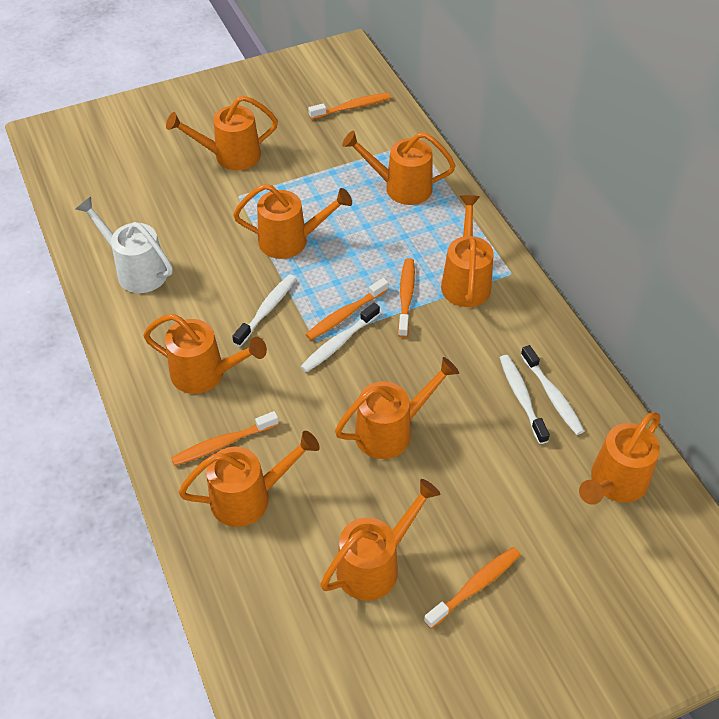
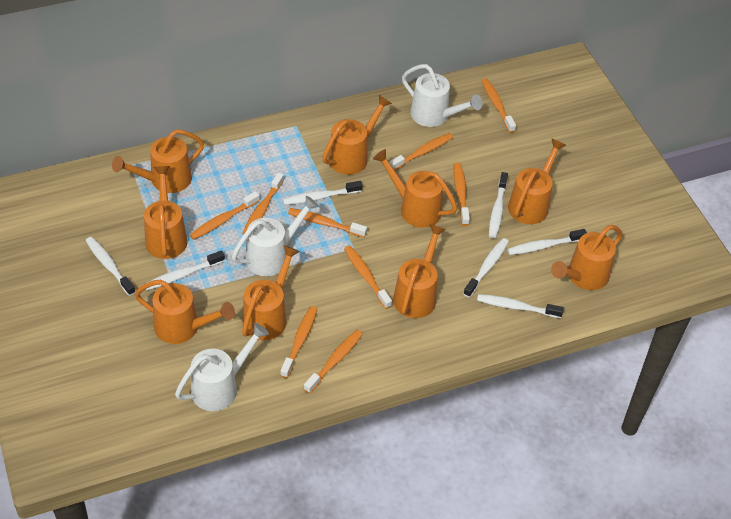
orange toothbrush: 5 -> 9
white toothbrush: 4 -> 7
white watering can: 1 -> 3

